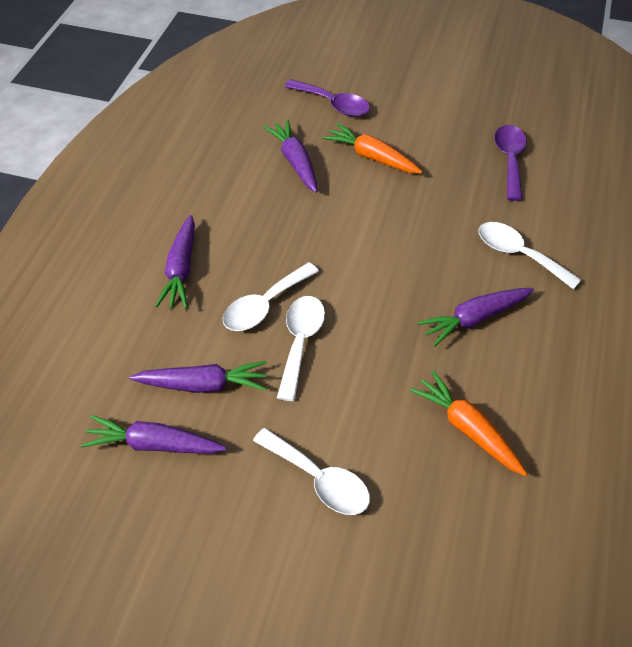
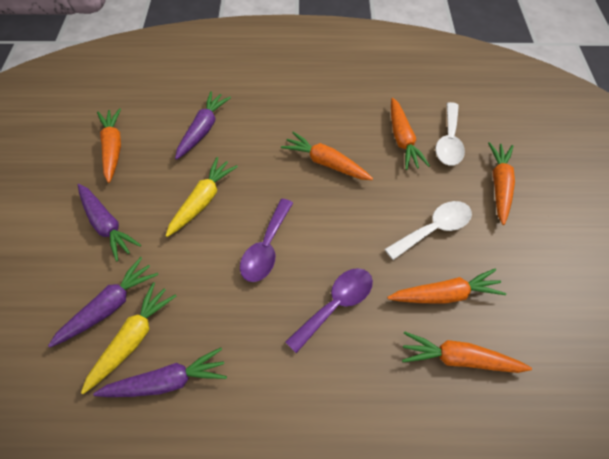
orange carrot: 2 -> 6
purple carrot: 5 -> 4
white spoon: 4 -> 2
yellow carrot: 0 -> 2

